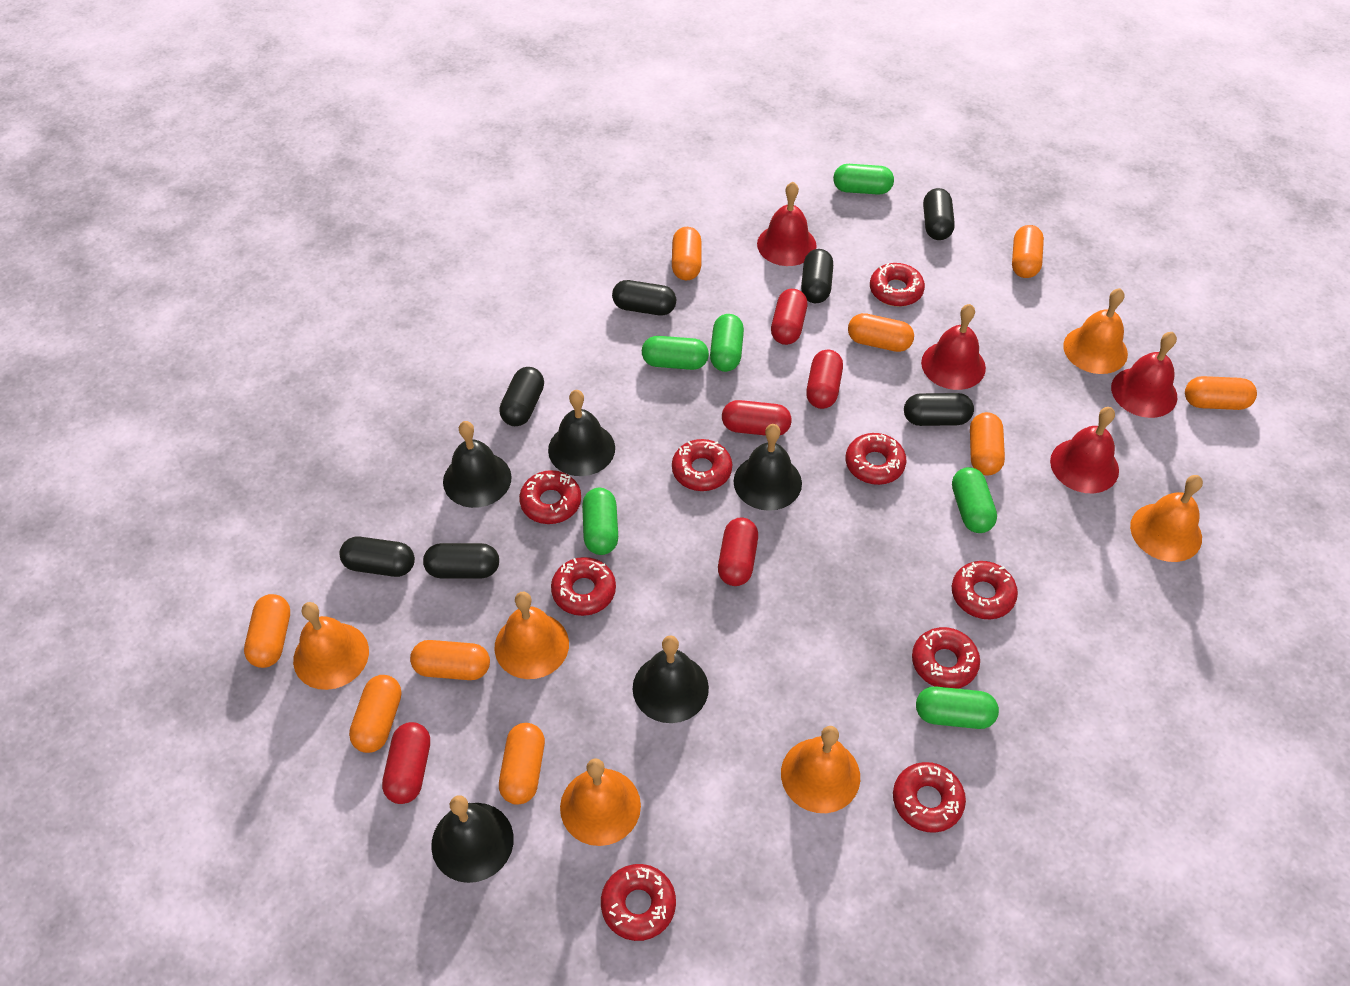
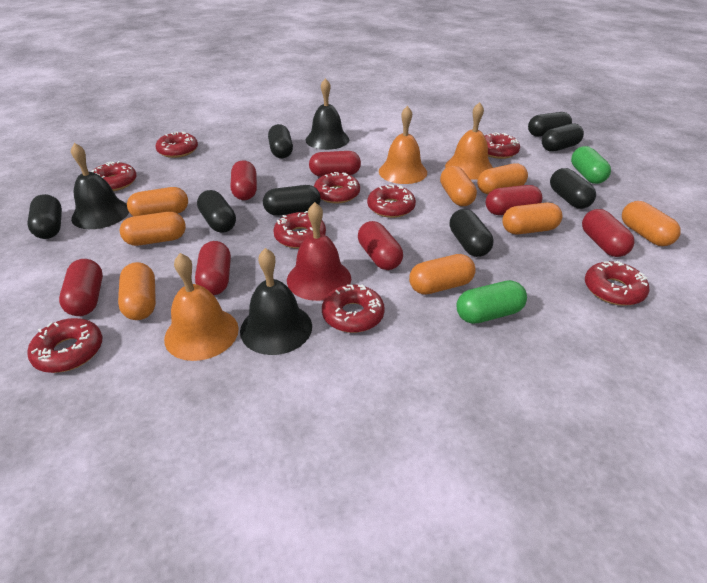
black bell: 5 -> 3
black capsule: 7 -> 8
green capsule: 6 -> 2
orange bell: 6 -> 3
orange capsule: 9 -> 8
red bell: 4 -> 1
red capsule: 5 -> 7

